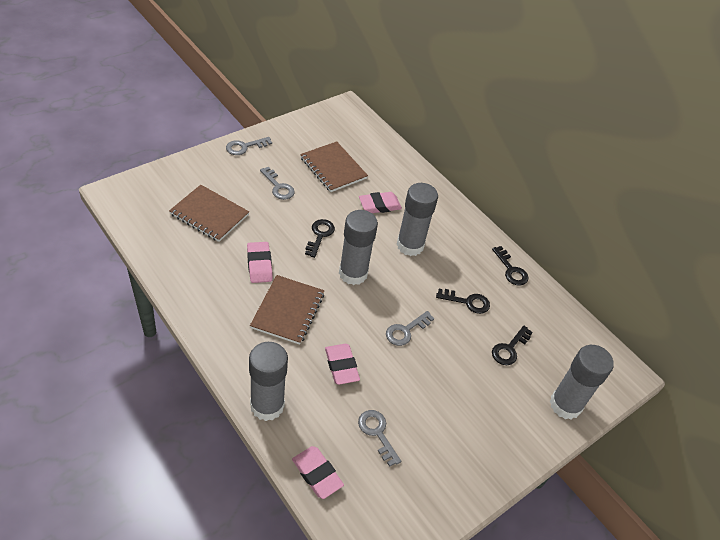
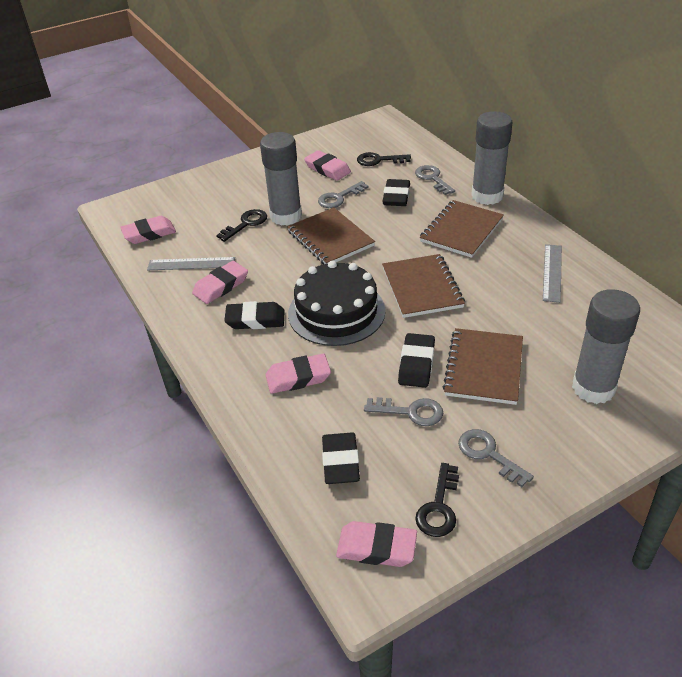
black cake: 0 -> 1
black eraser: 0 -> 4
black key: 4 -> 3
brown notebook: 3 -> 4
grey glue stick: 4 -> 3
grey ruler: 0 -> 2
pink eraser: 4 -> 5

